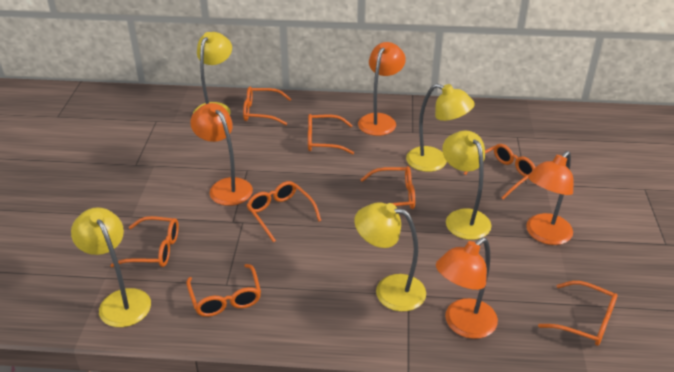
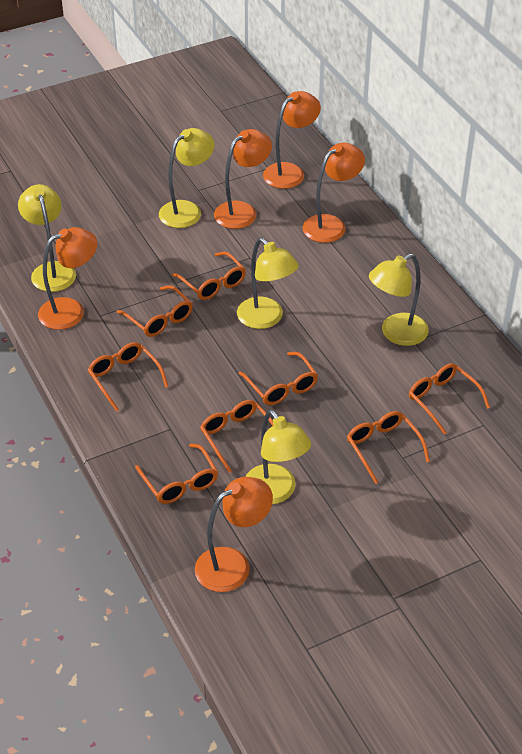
orange lamp: 4 -> 5

